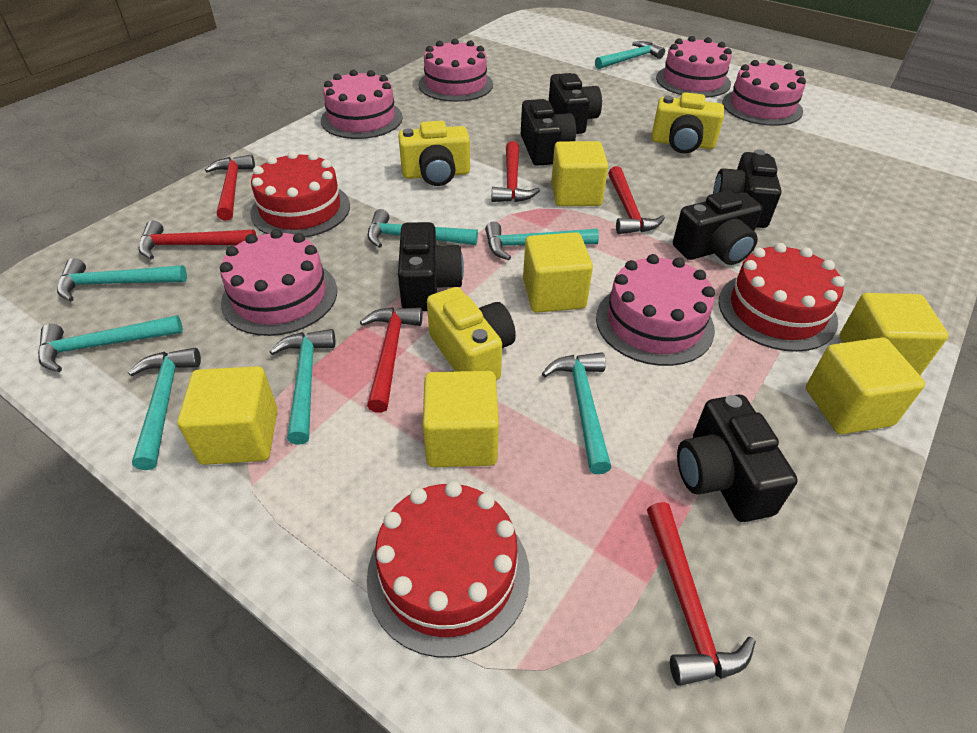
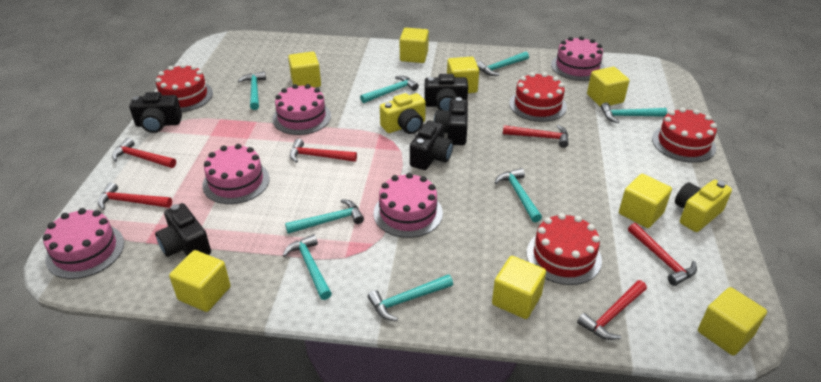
black camera: 6 -> 5
pink cake: 6 -> 5
red cake: 3 -> 4
yellow camera: 3 -> 2
yellow cube: 6 -> 8

